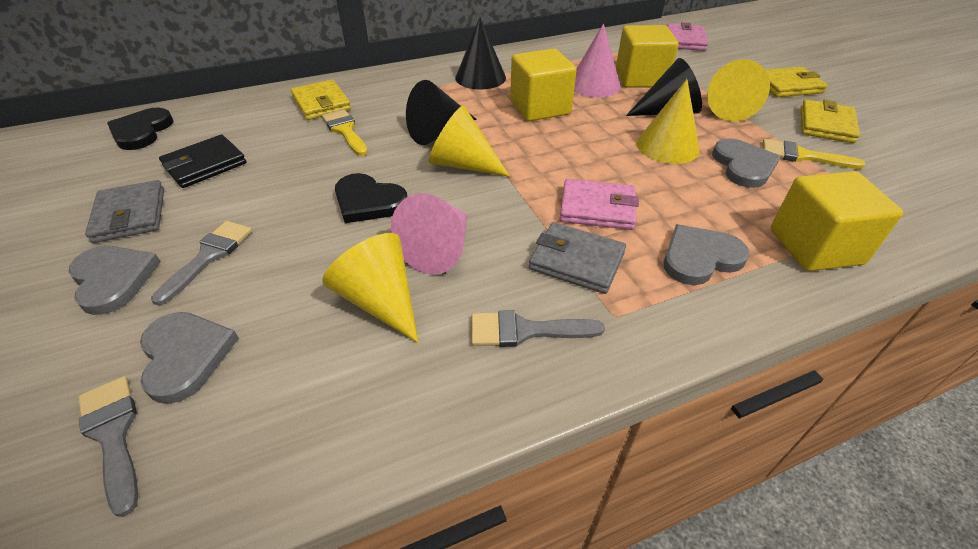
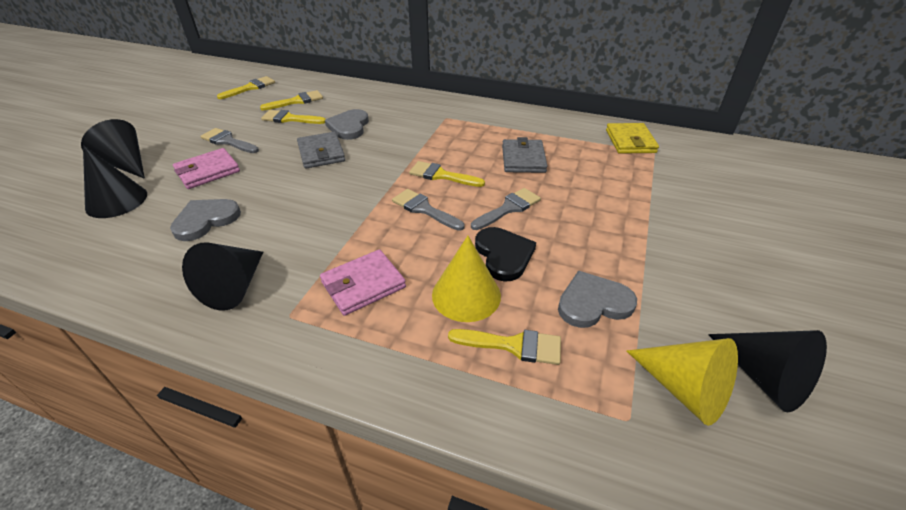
black cone: 3 -> 4
black heart: 2 -> 1
black wallet: 1 -> 0
grey heart: 4 -> 3
pink cone: 2 -> 0
yellow brush: 2 -> 5
yellow cone: 4 -> 2
yellow cube: 3 -> 0
yellow wallet: 3 -> 1

